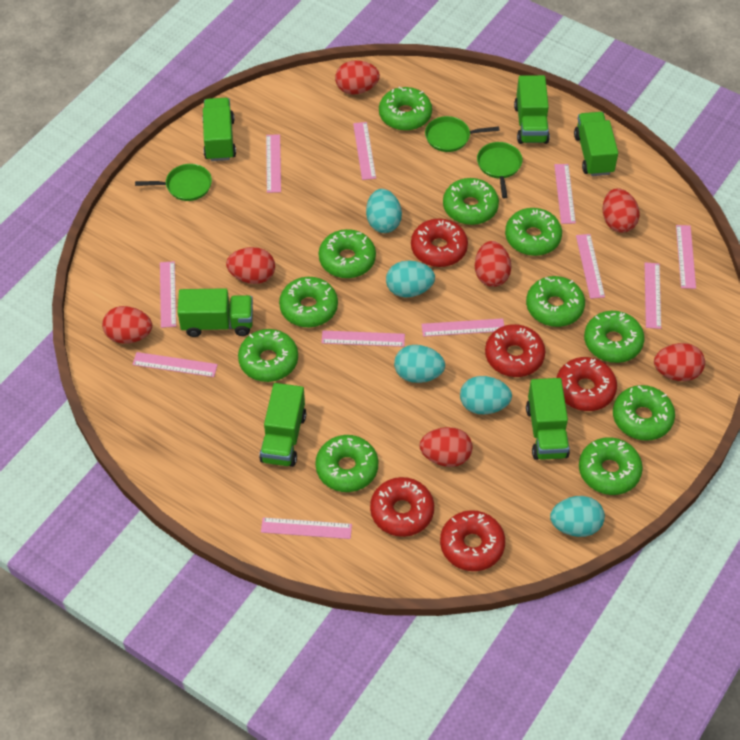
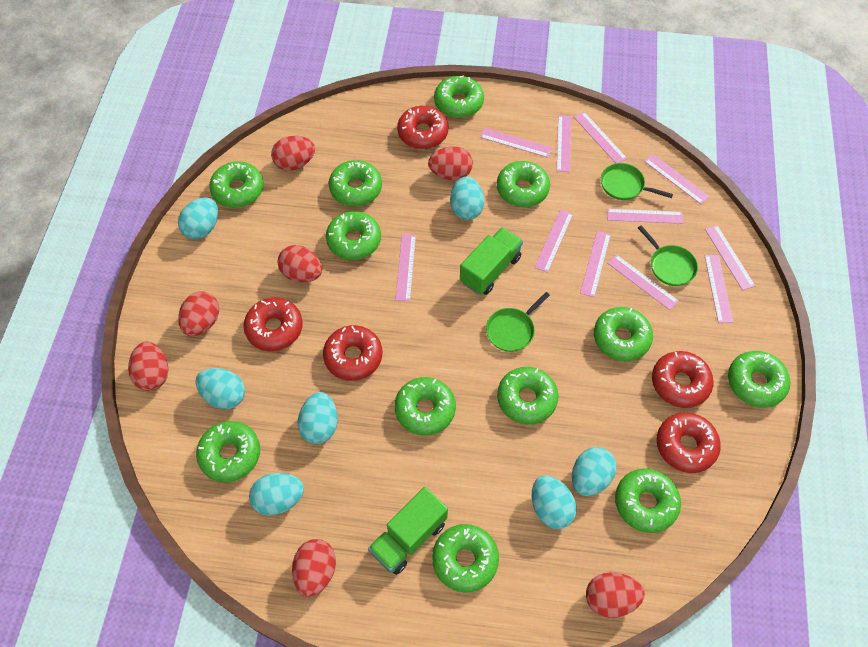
green donut: 11 -> 12
green truck: 6 -> 2
turquoise egg: 5 -> 7

